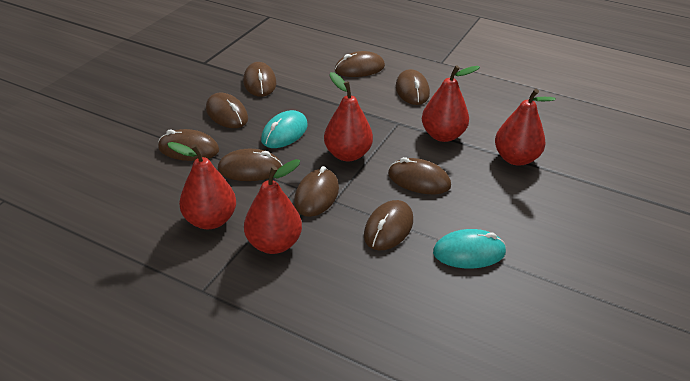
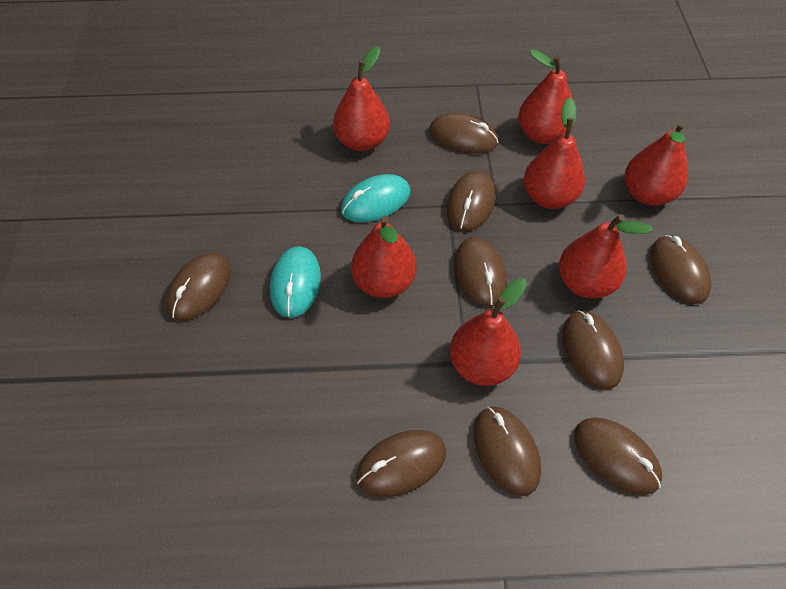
red pear: 5 -> 7

